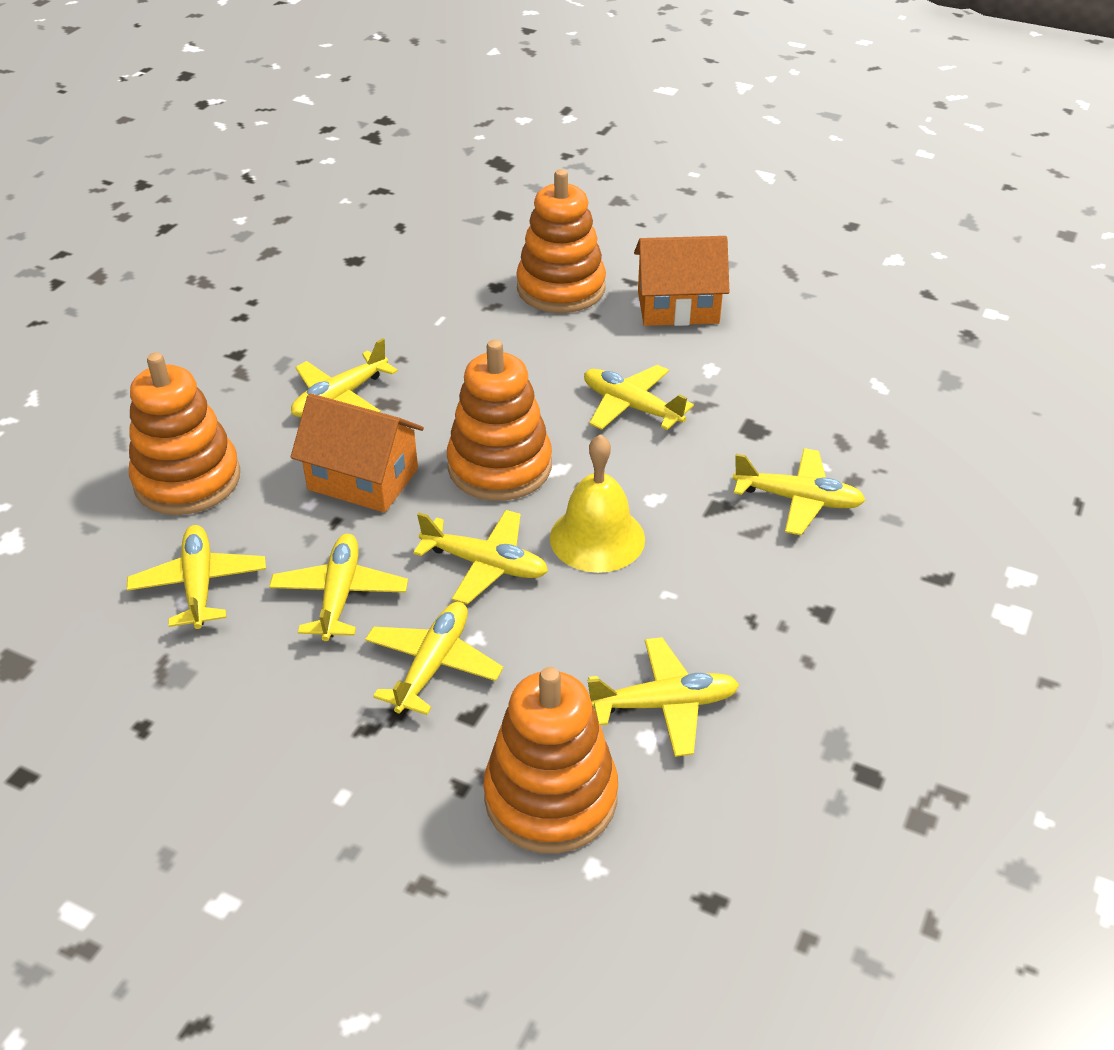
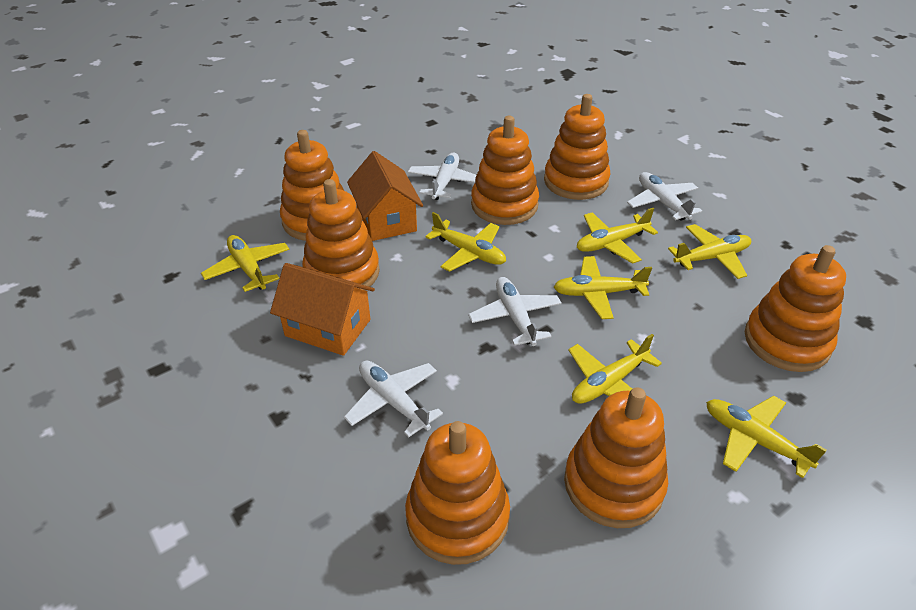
orange stacking toy: 4 -> 7
white plane: 0 -> 4
yellow bell: 1 -> 0
yellow plane: 8 -> 7

